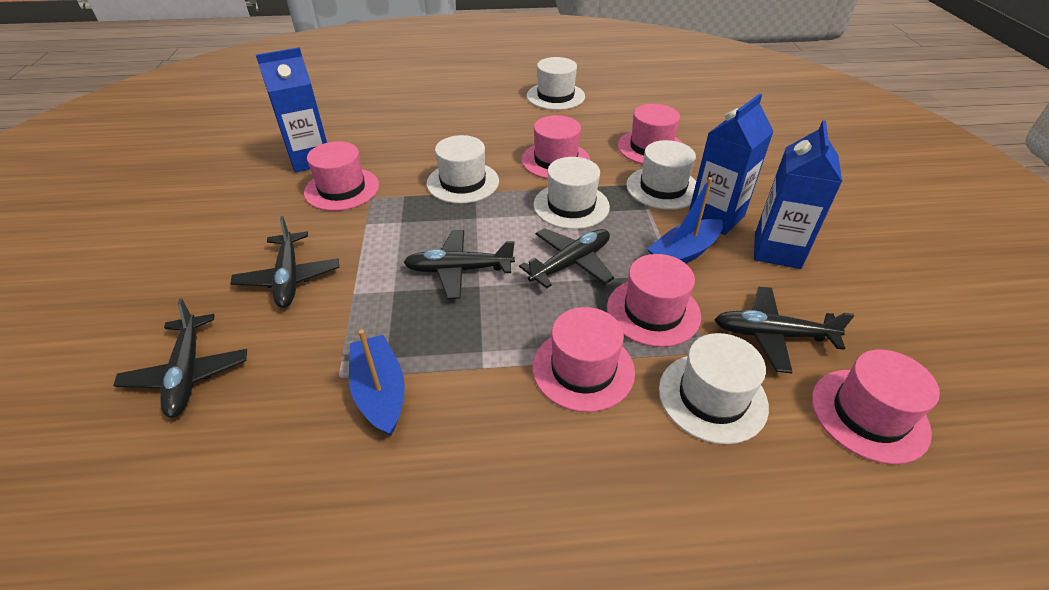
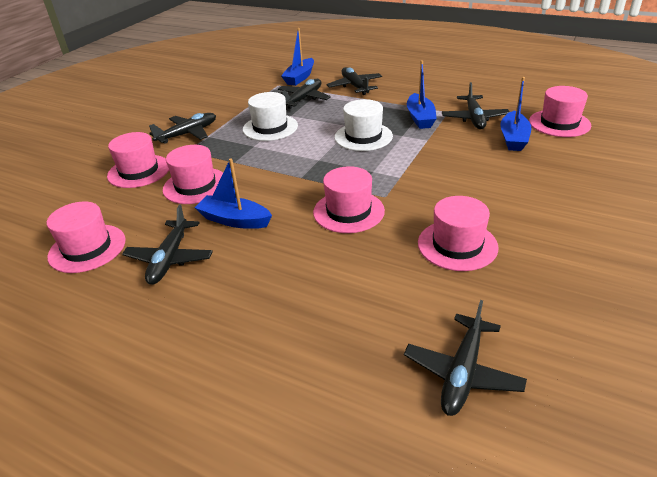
black plane: 5 -> 6
blue boat: 2 -> 4
blue carton: 3 -> 0
white hat: 5 -> 2

